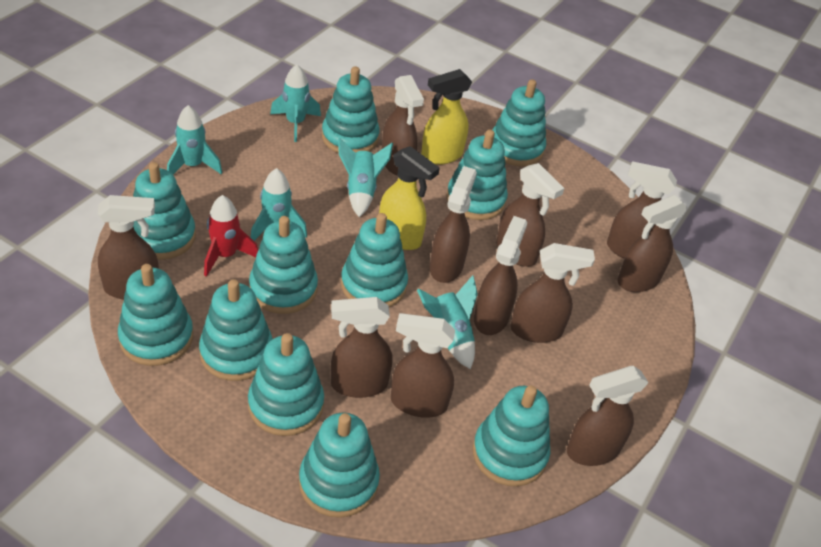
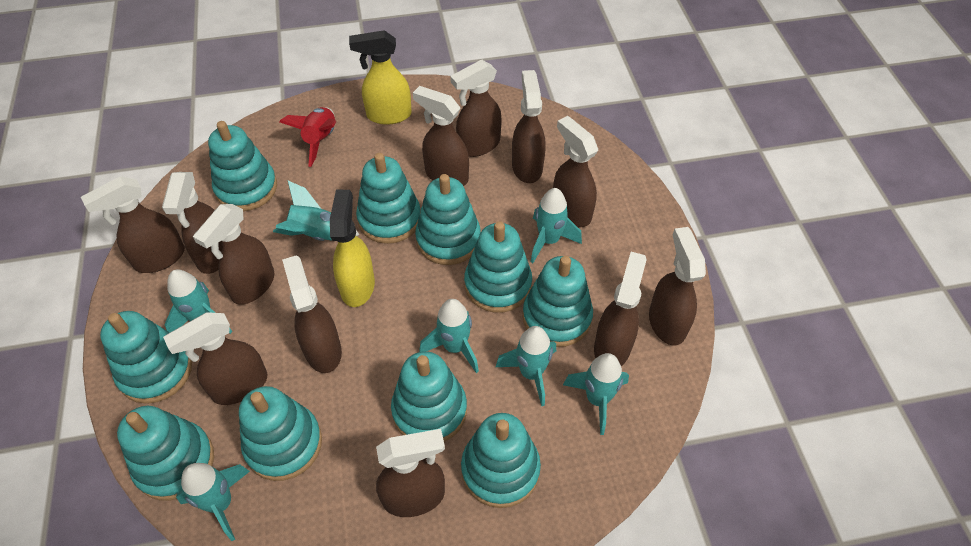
brown spray bottle: 11 -> 12
turquoise rocket: 5 -> 7
turquoise stacking toy: 11 -> 10

